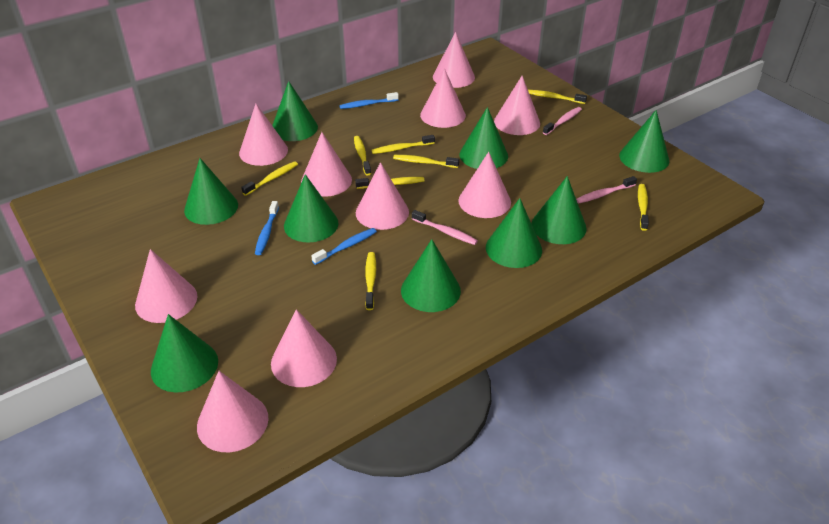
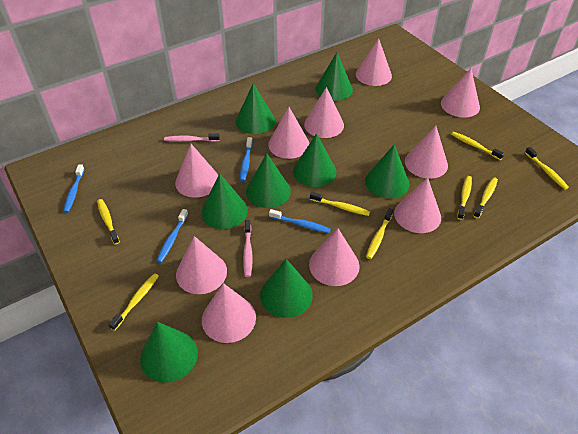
blue toothbrush: 3 -> 4
green cone: 9 -> 8
pink toothbrush: 3 -> 2

